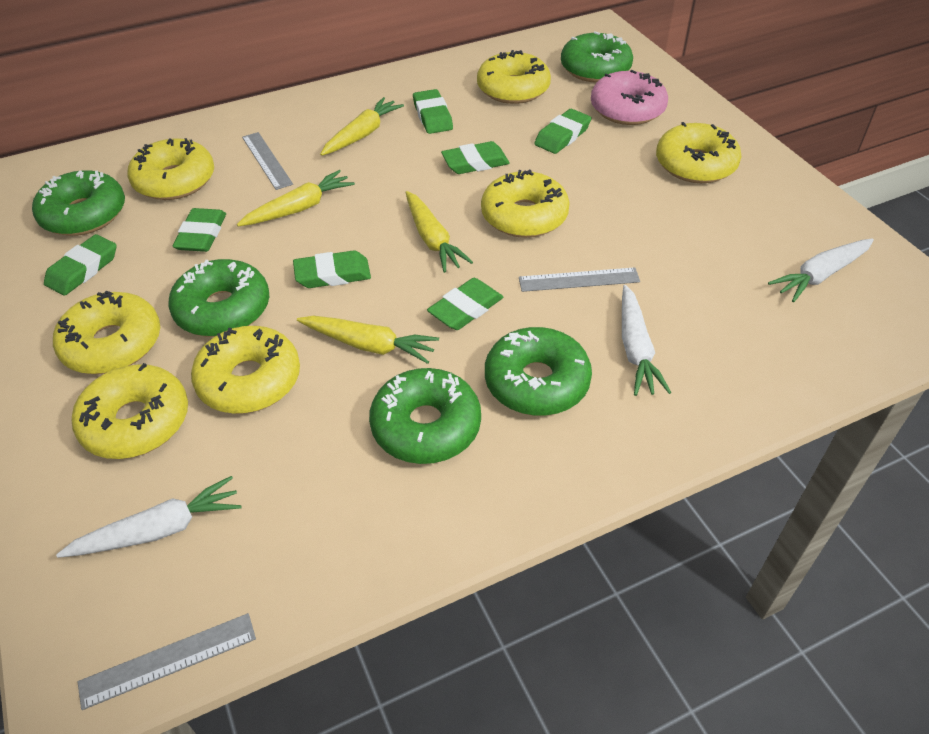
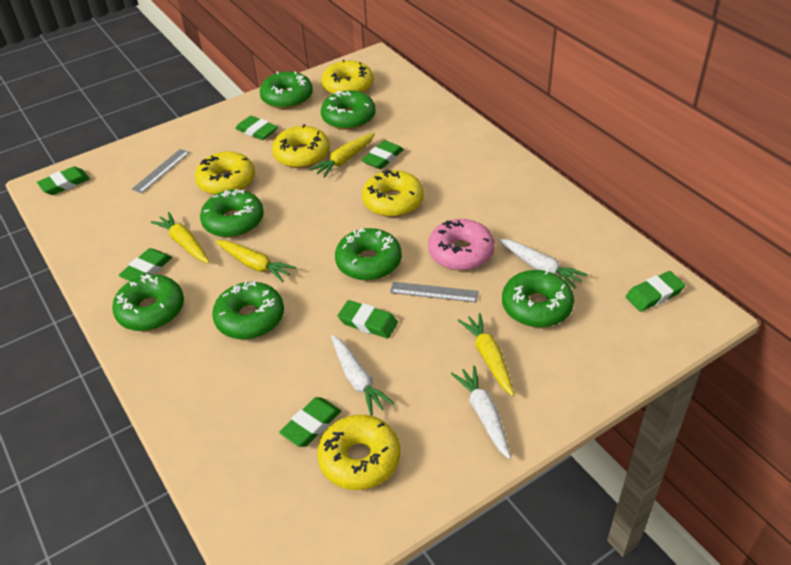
green donut: 5 -> 7
grey ruler: 3 -> 2
yellow donut: 7 -> 5

